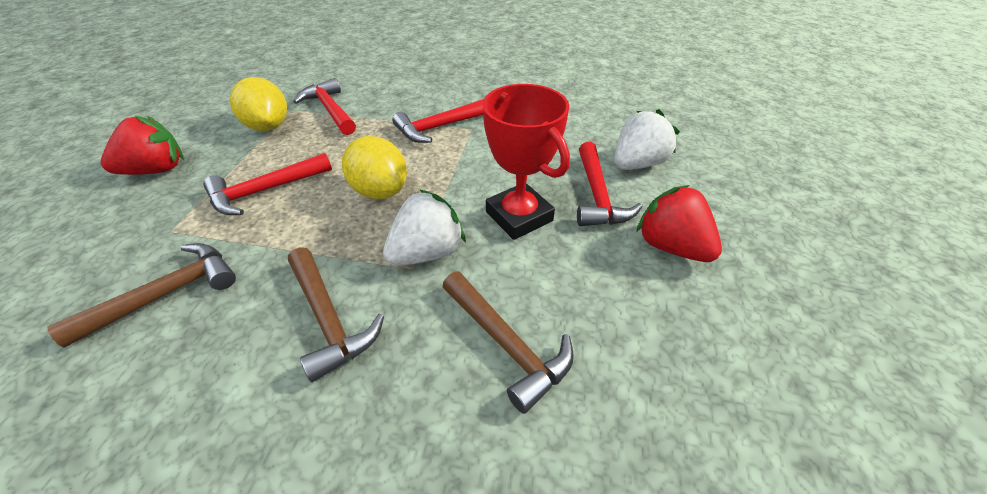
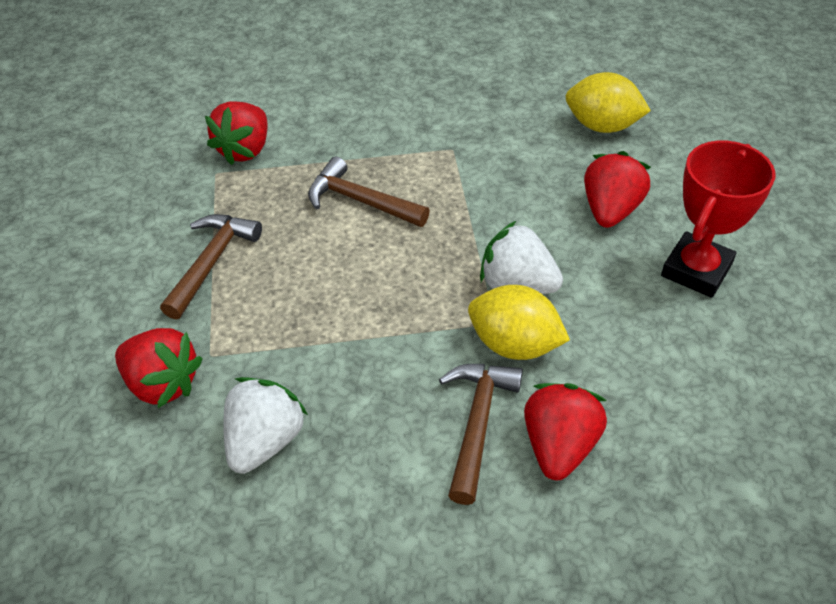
red hammer: 4 -> 0
red strawberry: 2 -> 4

